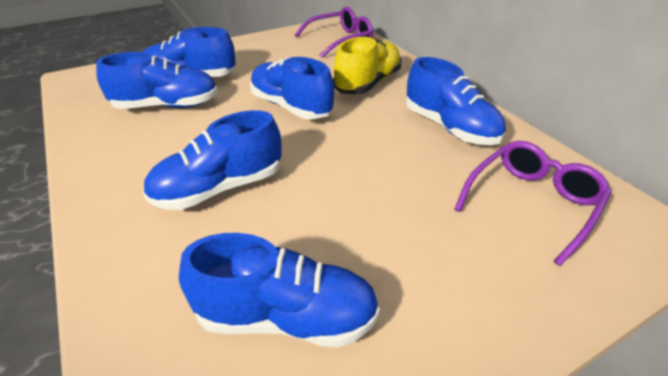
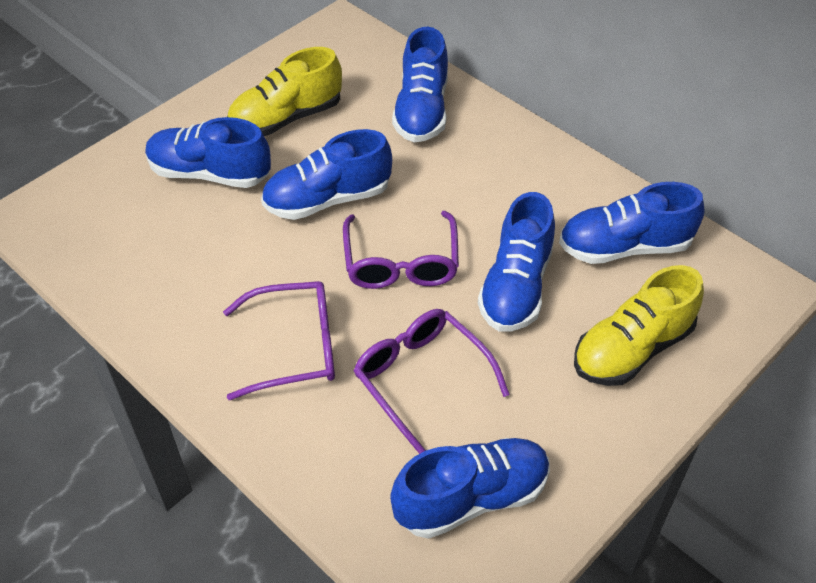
purple glasses: 2 -> 3
yellow shoe: 1 -> 2

